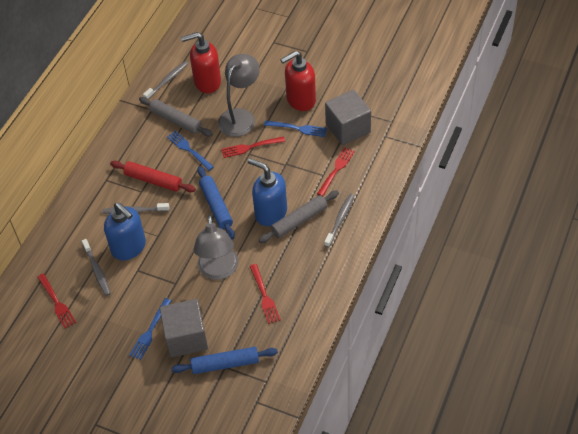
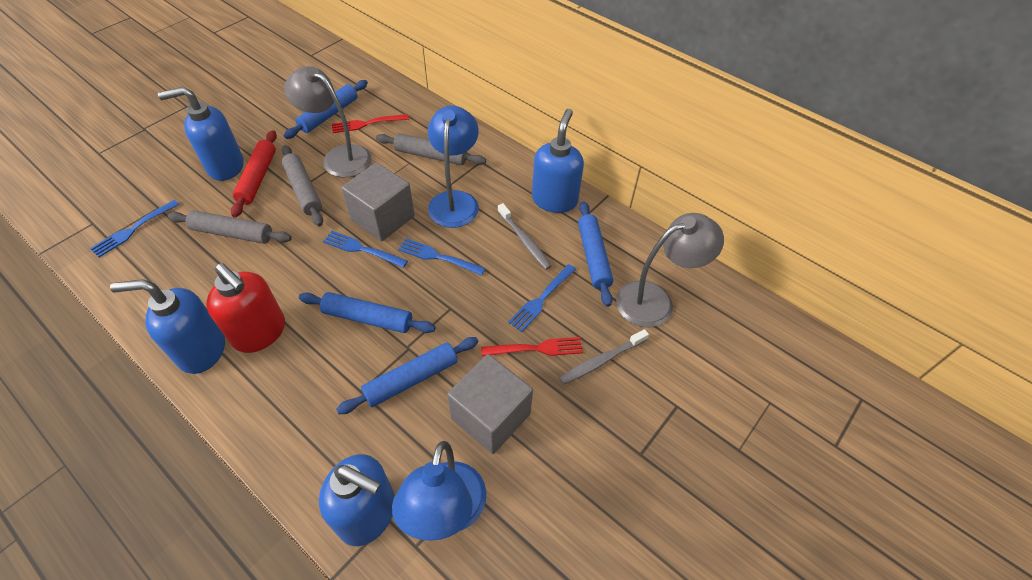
blue fork: 3 -> 4
blue lamp: 0 -> 2
blue rolling pin: 2 -> 4
blue soap dispenser: 2 -> 4
grey rolling pin: 2 -> 3
grey toothbrush: 4 -> 2
red fork: 4 -> 2
red soap dispenser: 2 -> 1

